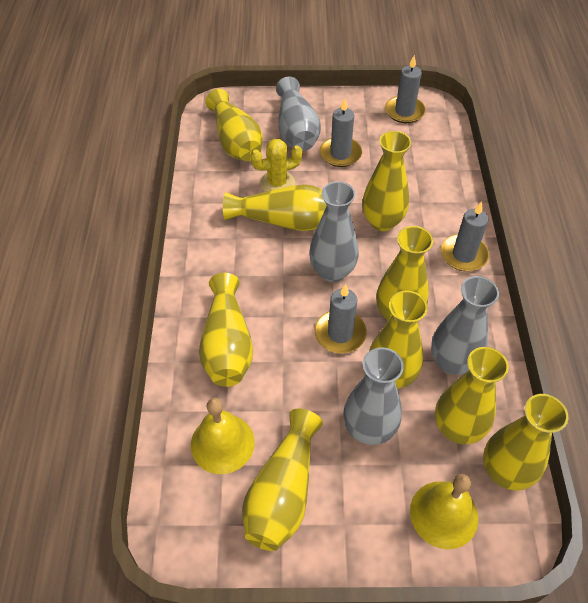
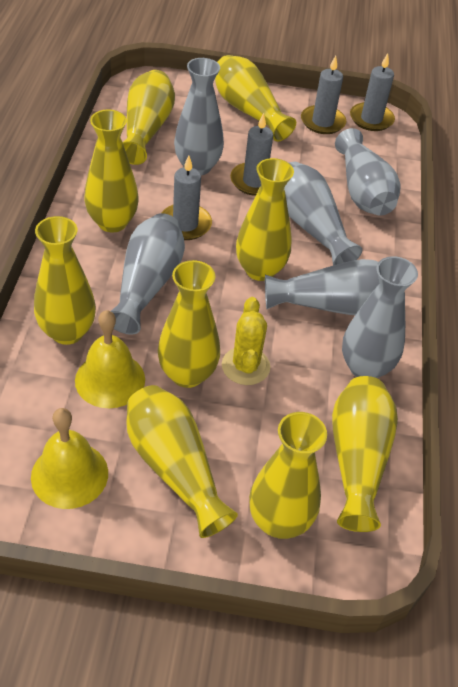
grey vase: 4 -> 6

